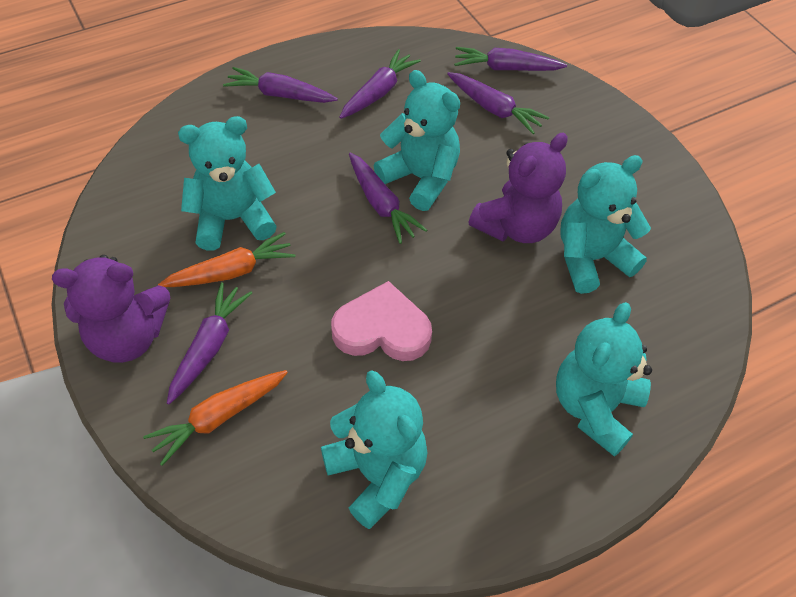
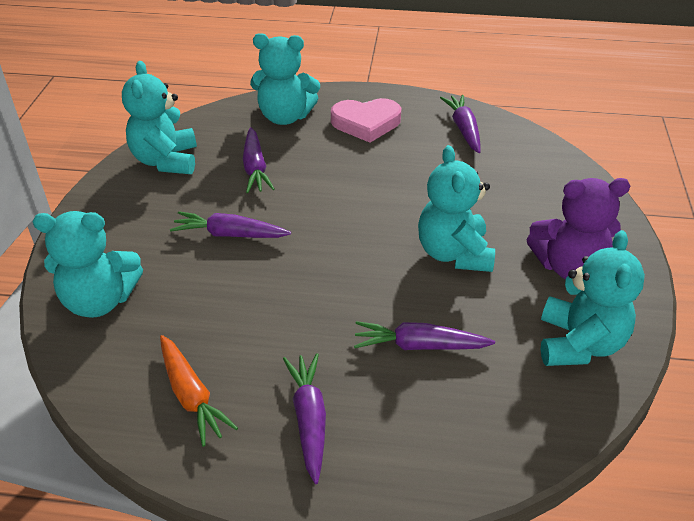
orange carrot: 2 -> 1
purple carrot: 6 -> 5
purple teddy bear: 2 -> 1

